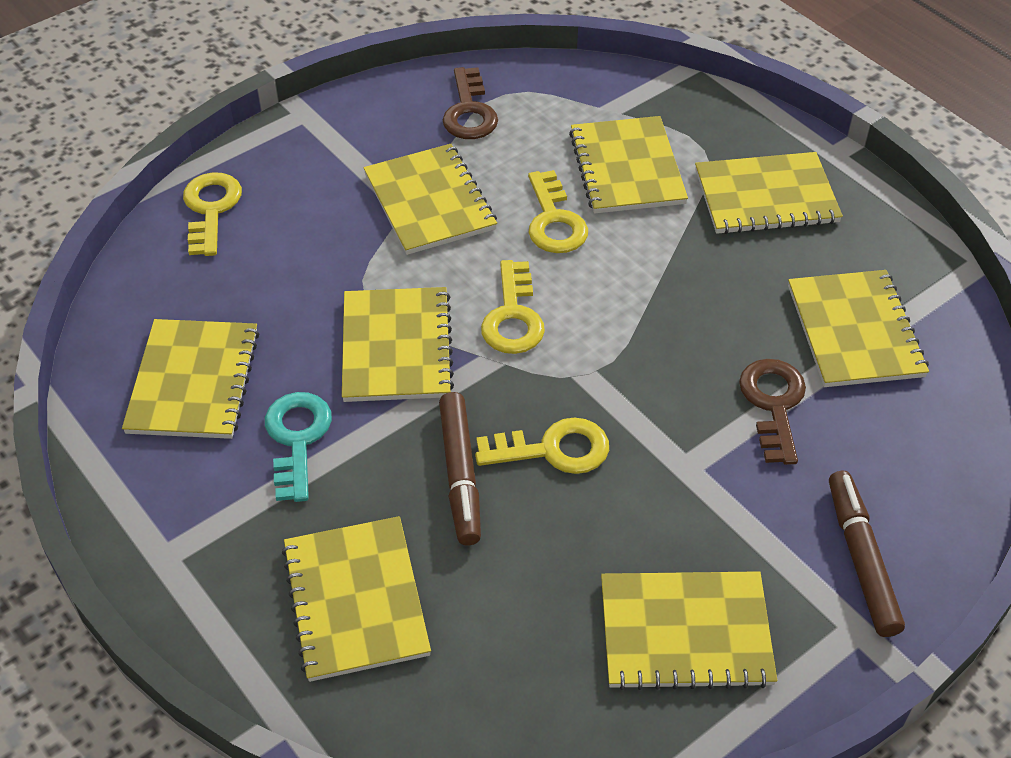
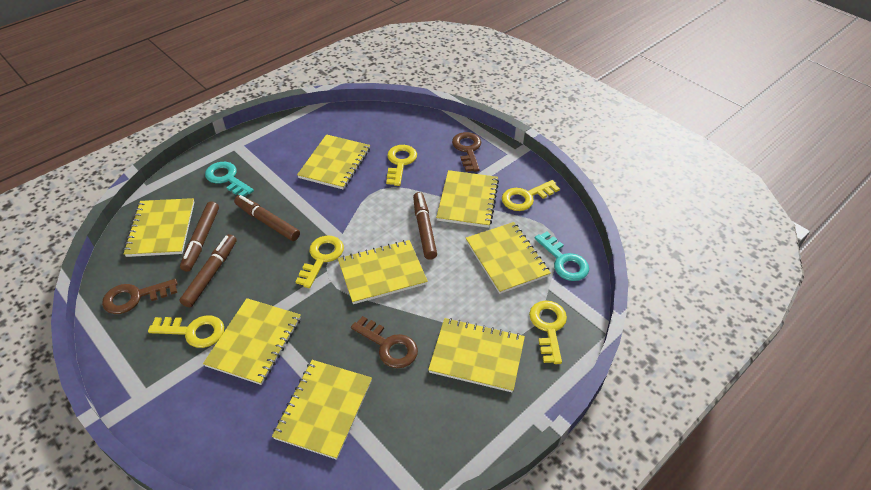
brown key: 2 -> 3
brown marker: 2 -> 4
turquoise key: 1 -> 2
yellow key: 4 -> 5

